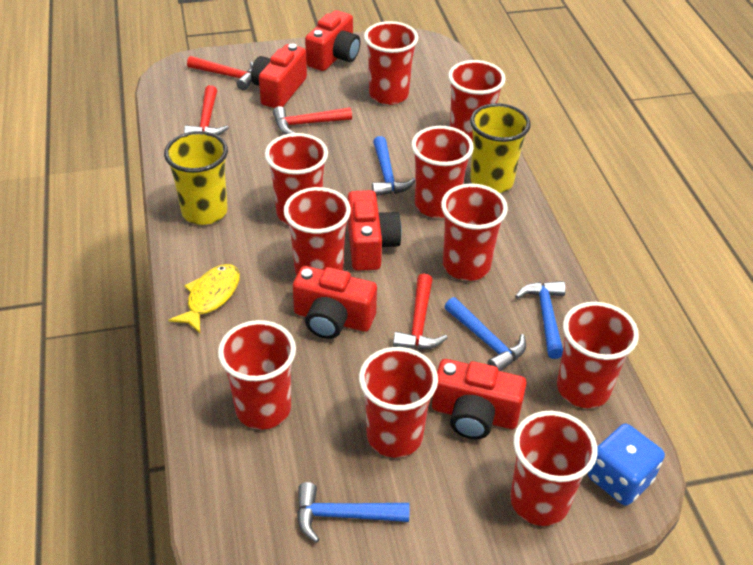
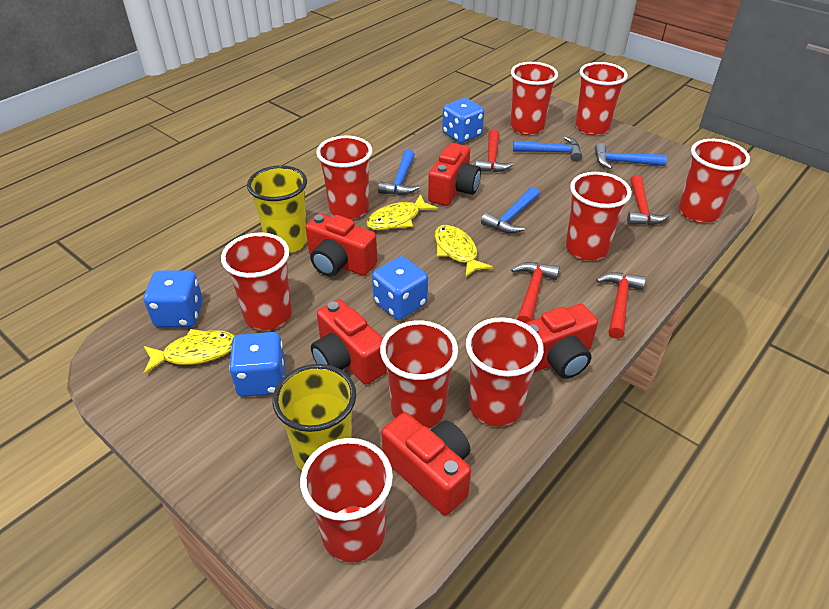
blue dice: 1 -> 4
red cup: 10 -> 9
yellow fish: 1 -> 3

